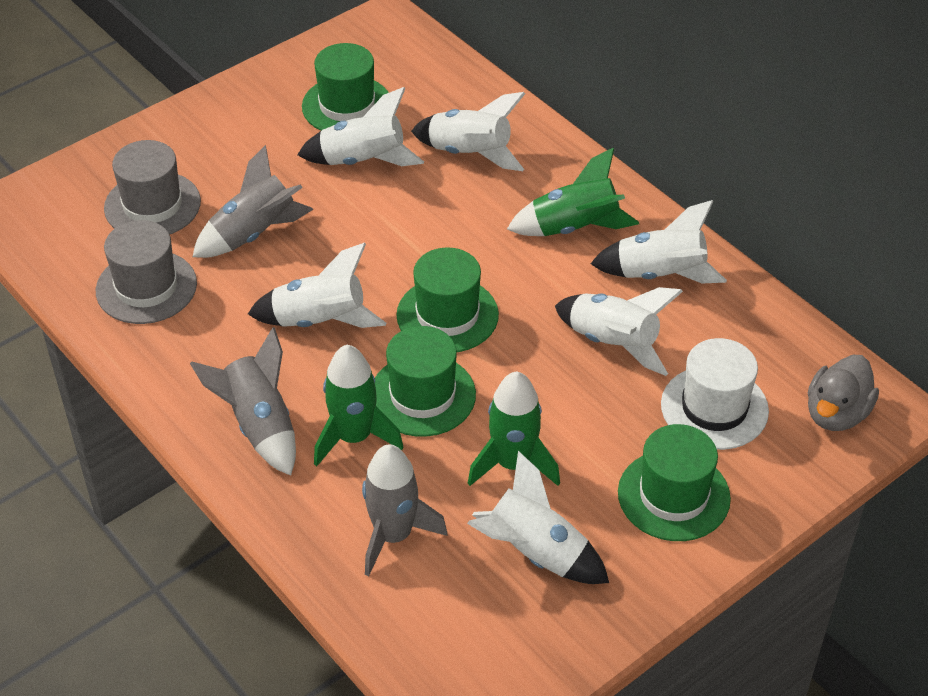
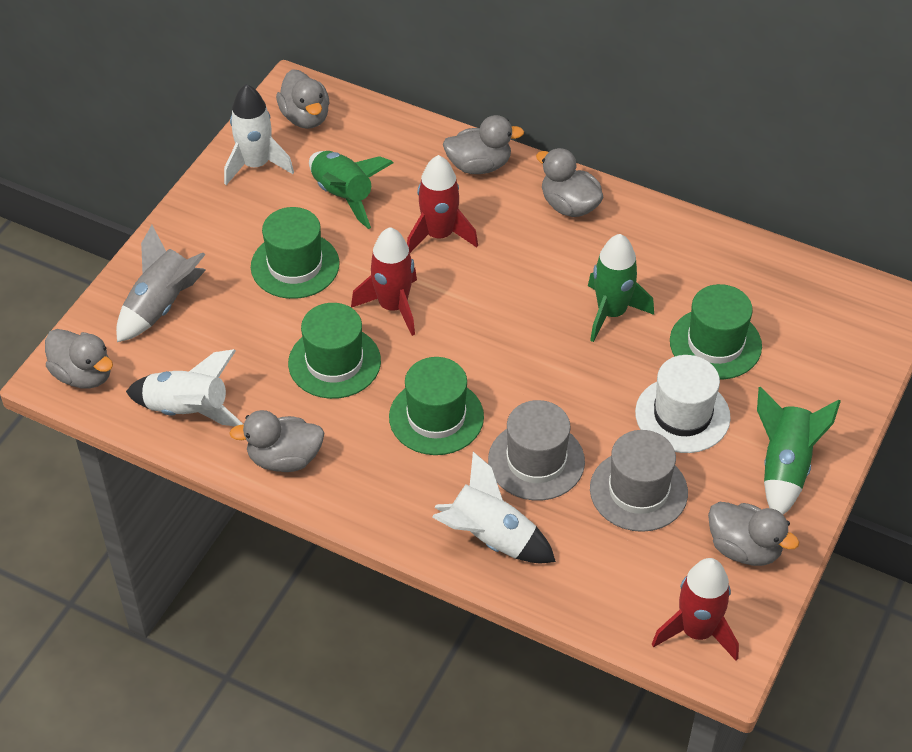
grey duck: 1 -> 6
grey rocket: 3 -> 1
red rocket: 0 -> 3
white rocket: 6 -> 3

